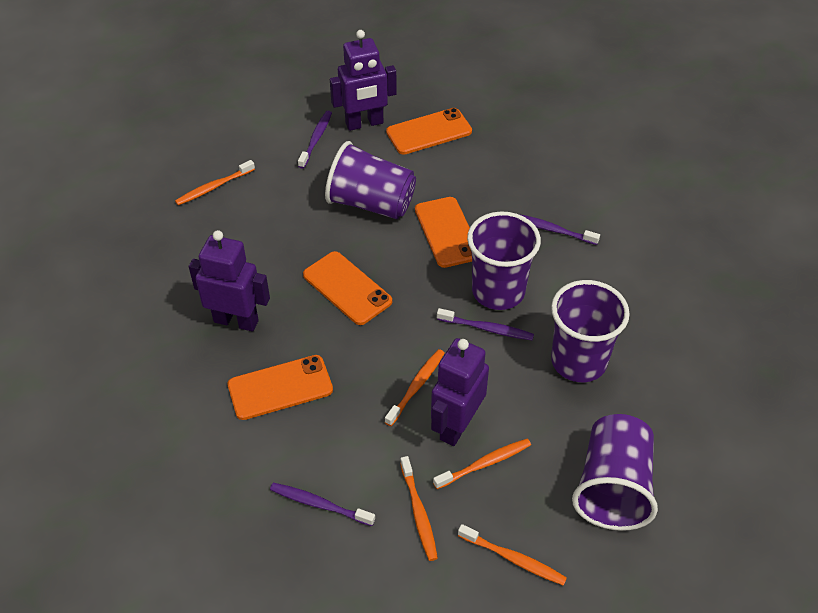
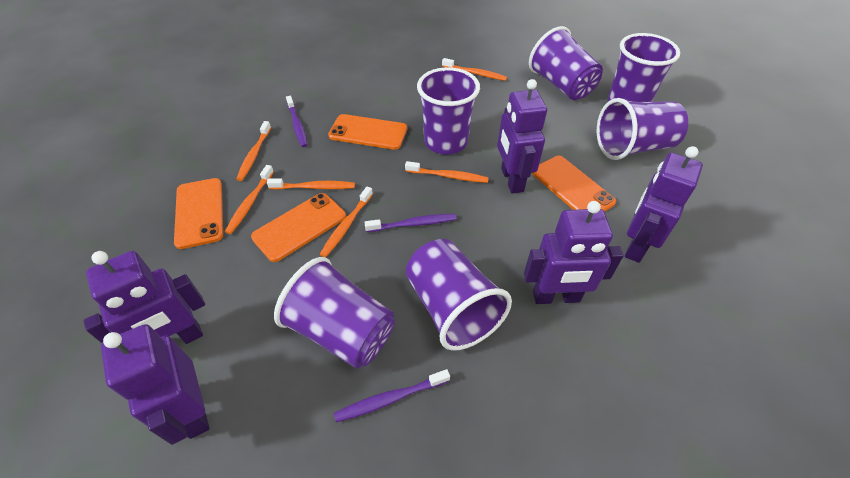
orange toothbrush: 5 -> 6
purple cup: 4 -> 6
purple robot: 3 -> 5
purple toothbrush: 4 -> 3

